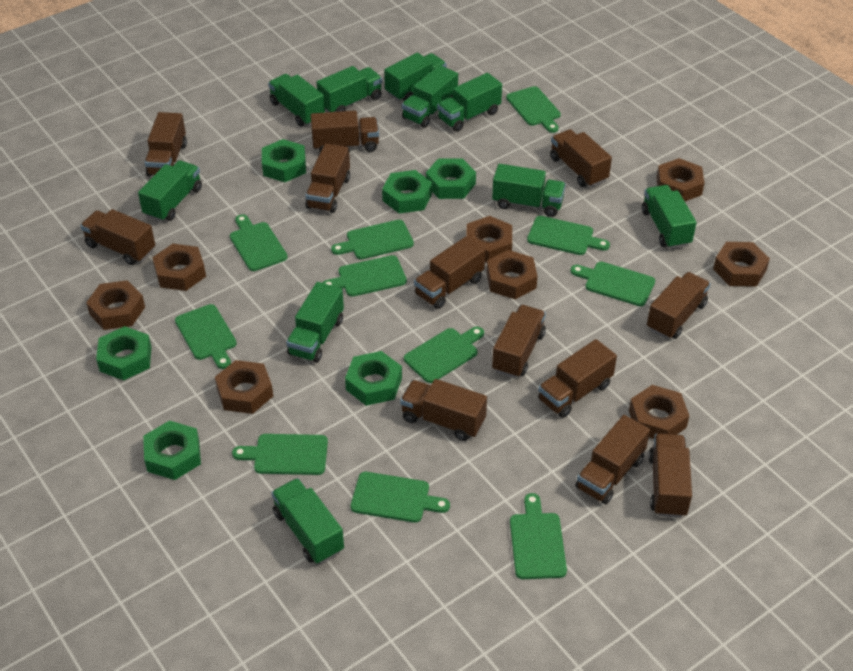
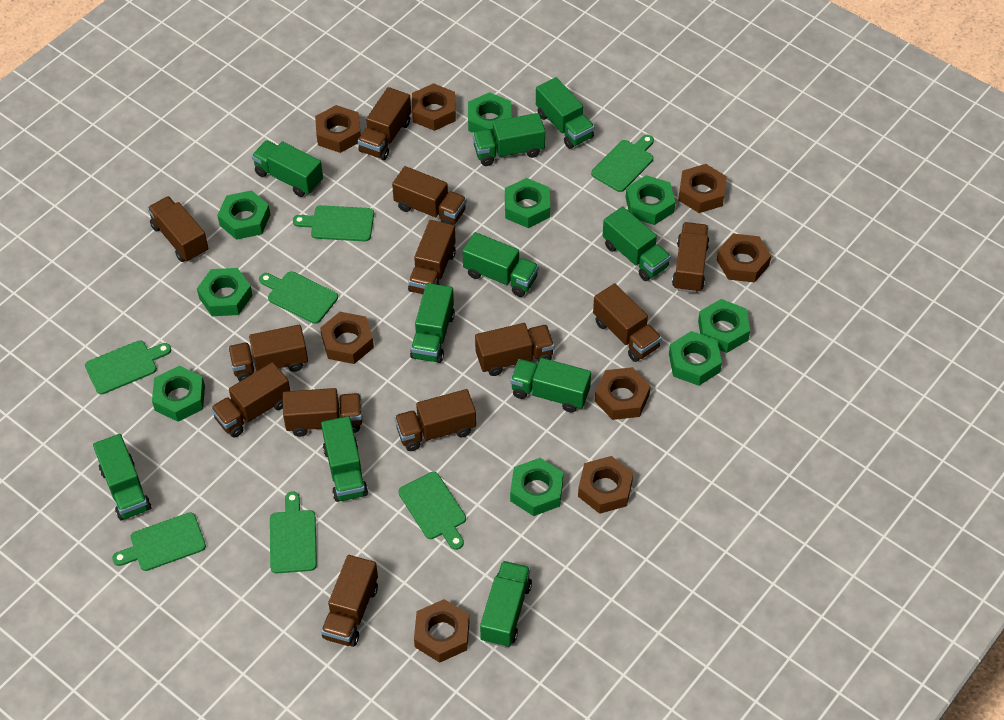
green cutting board: 11 -> 7
green nut: 6 -> 9

